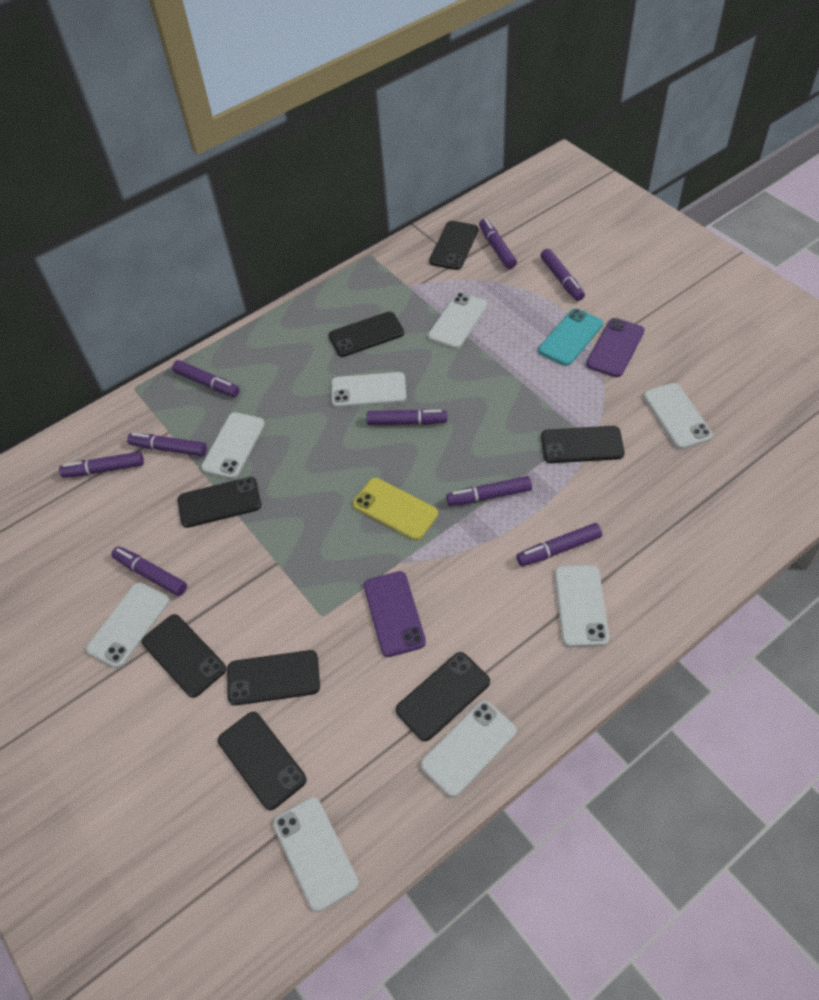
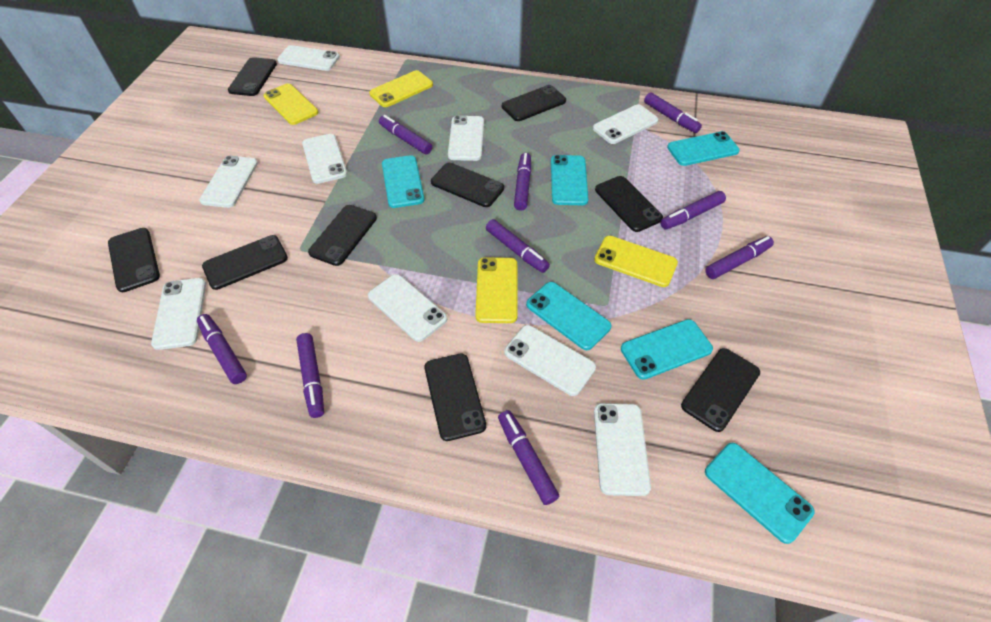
black phone: 8 -> 9
purple phone: 2 -> 0
turquoise phone: 1 -> 6
white phone: 8 -> 9
yellow phone: 1 -> 4

